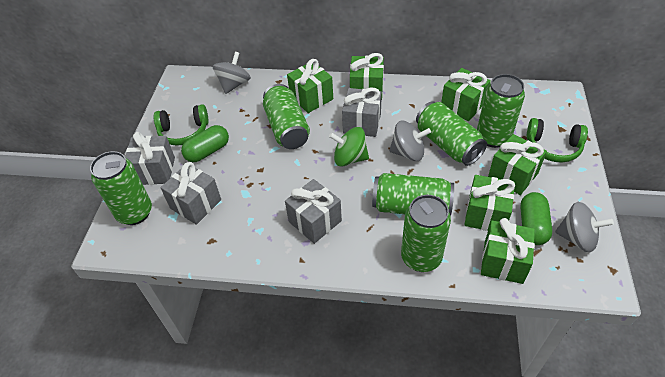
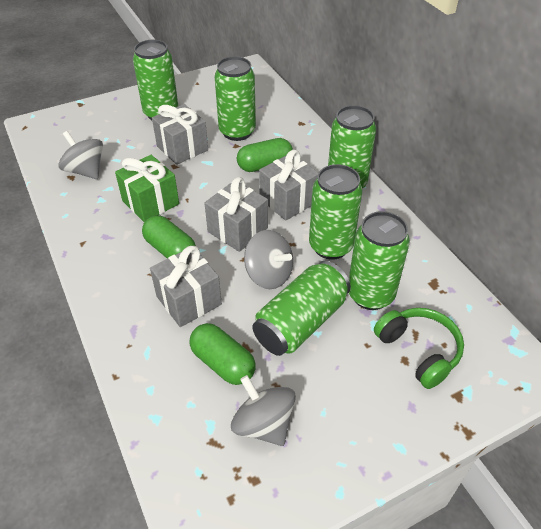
green capsule: 2 -> 3
green gift: 6 -> 1
green headphones: 2 -> 1
green spinning top: 1 -> 0

